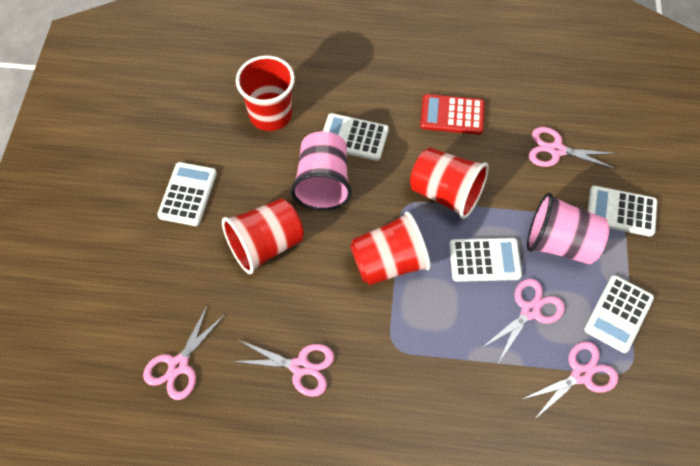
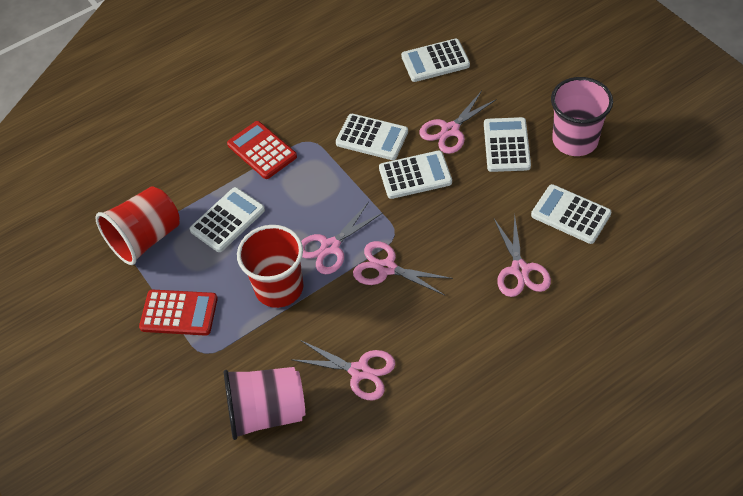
red calculator: 1 -> 2
red cup: 4 -> 2
white calculator: 5 -> 6

